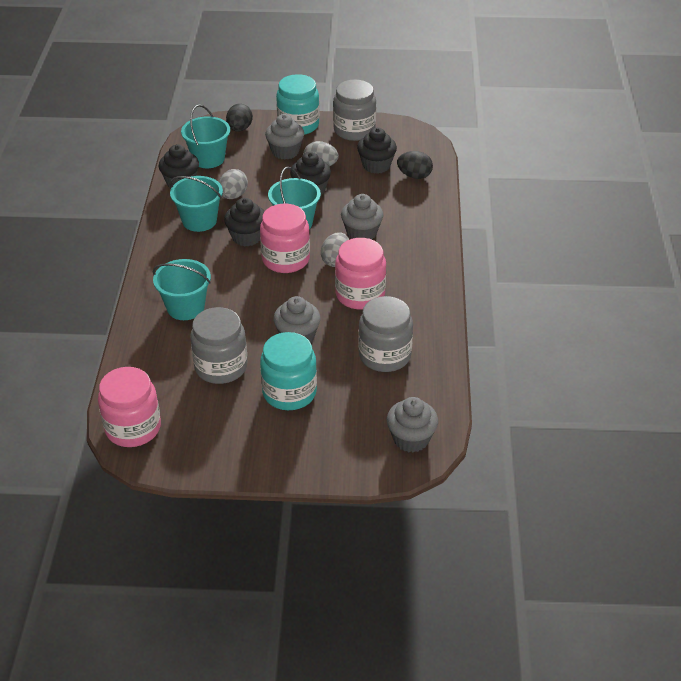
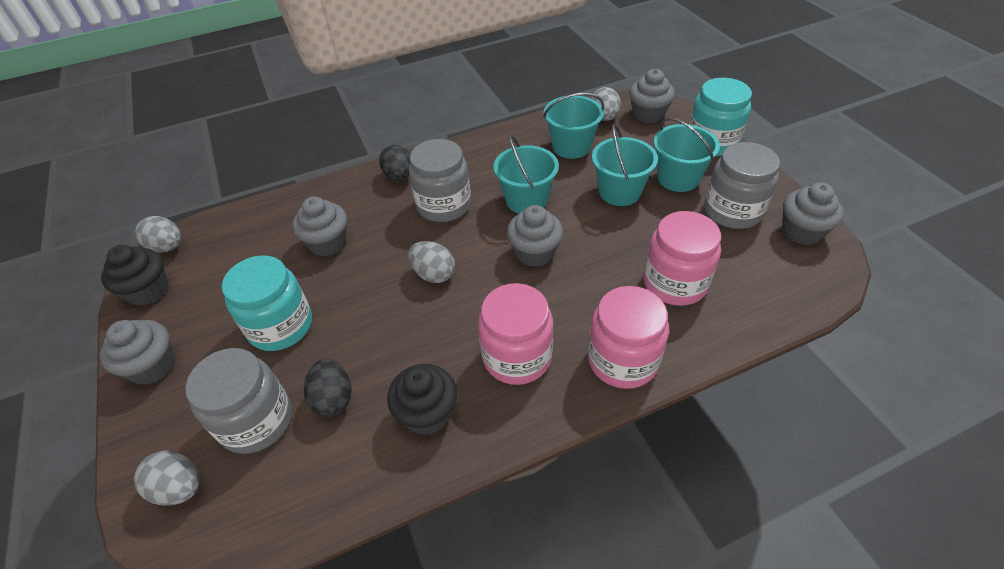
black cupcake: 4 -> 2
grey cupcake: 4 -> 5
grey egg: 3 -> 4

